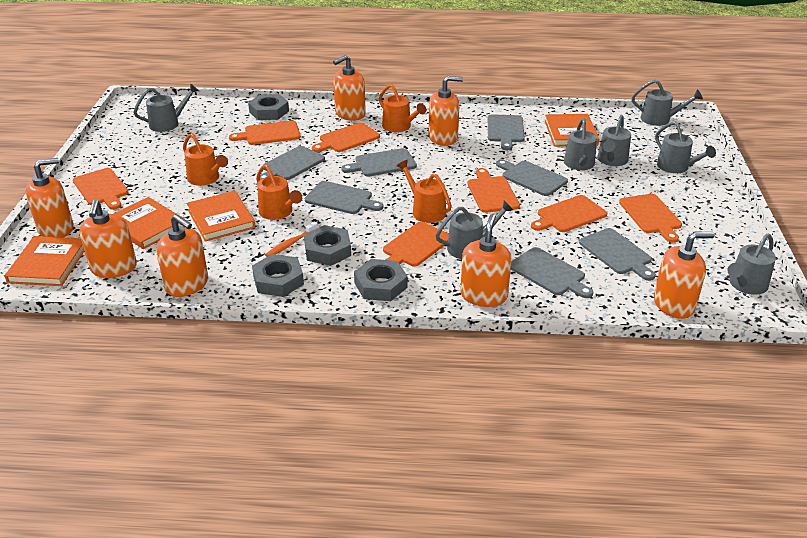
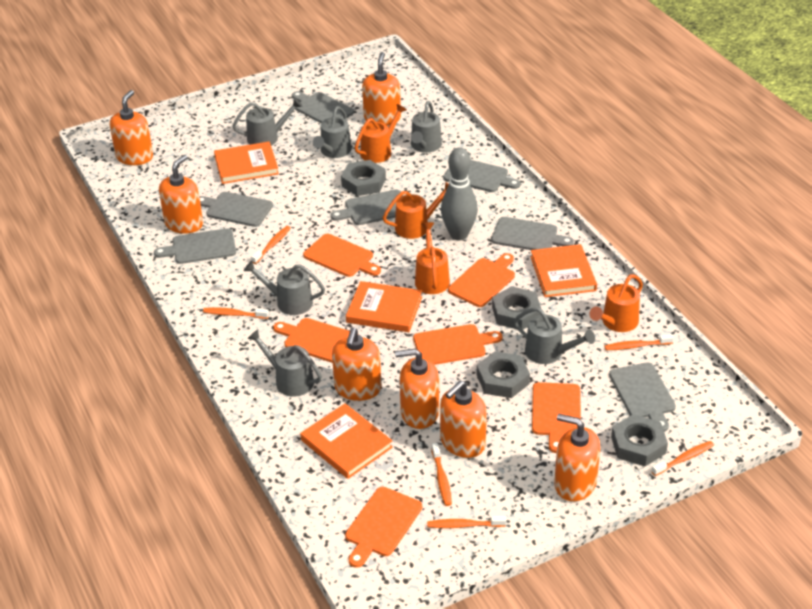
grey bowling pin: 0 -> 1
grey watering can: 7 -> 6
orange cutting board: 7 -> 6
orange toothbrush: 1 -> 6

